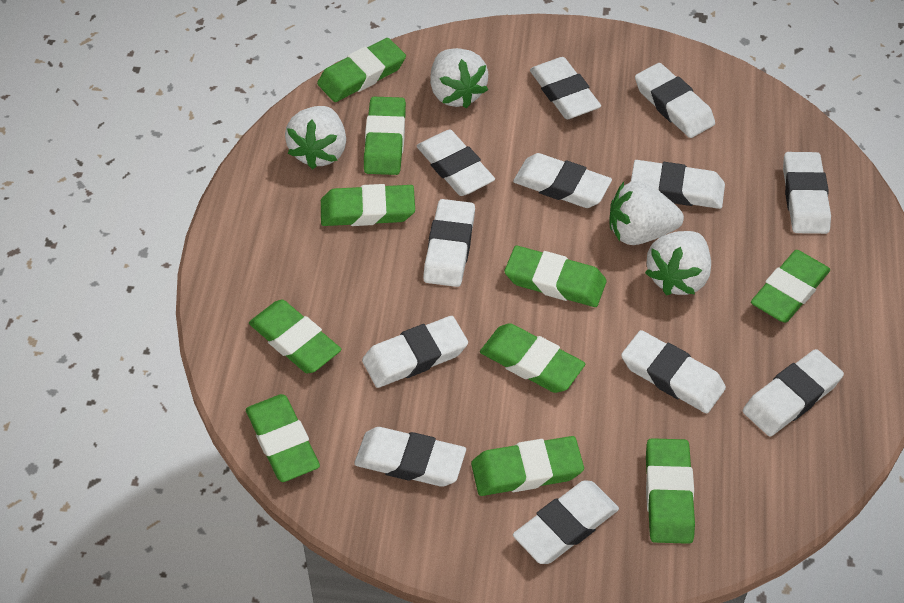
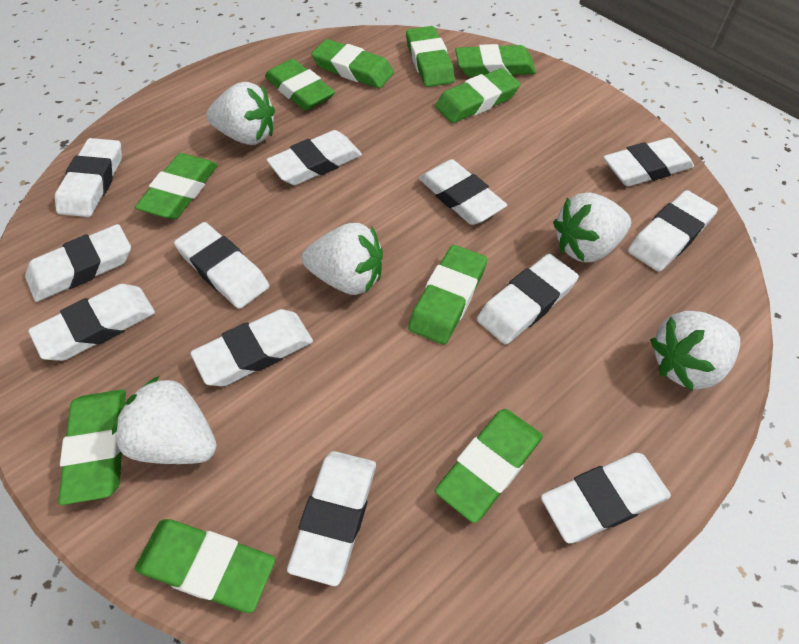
white strawberry: 4 -> 5

